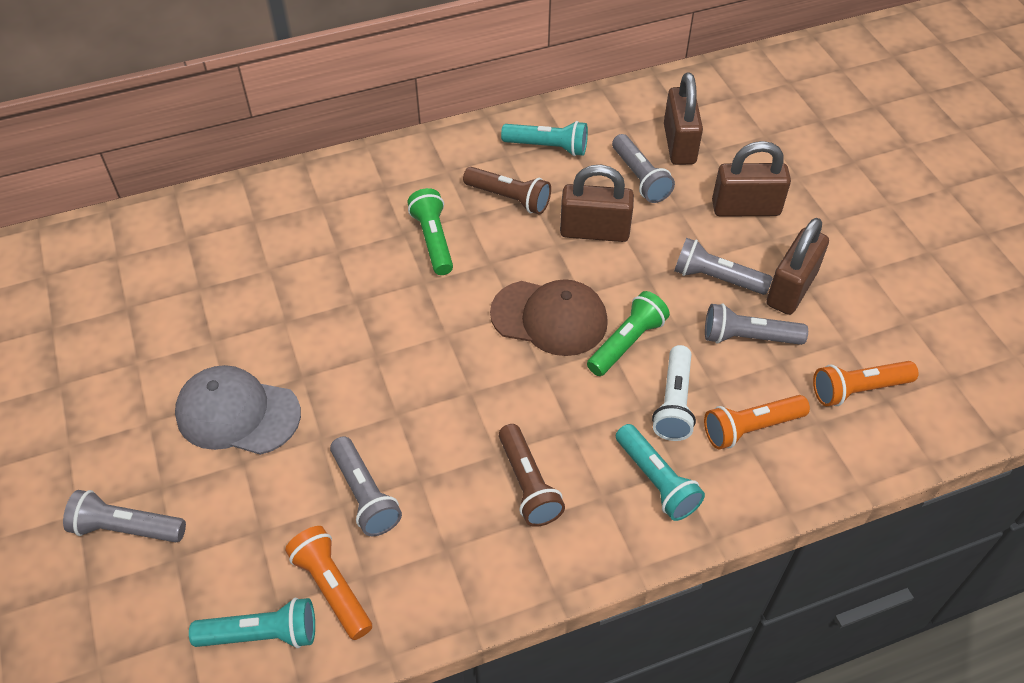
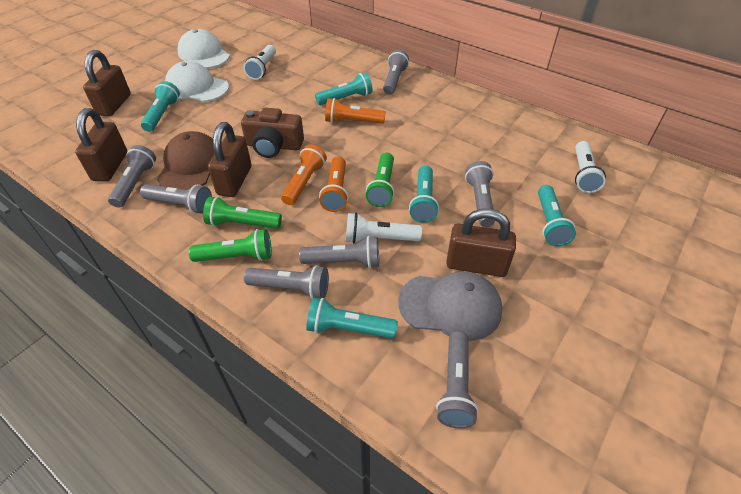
brown camera: 0 -> 1
brown flashlight: 2 -> 0
green flashlight: 2 -> 3
grey flashlight: 5 -> 7
turquoise flashlight: 3 -> 5
white cap: 0 -> 2
white flashlight: 1 -> 3

